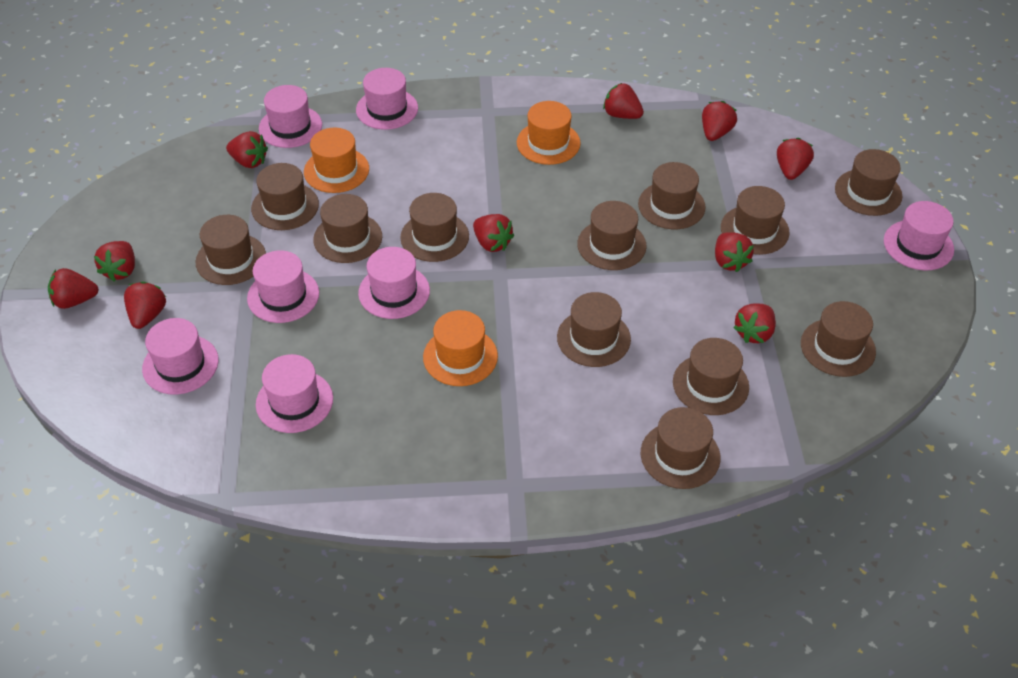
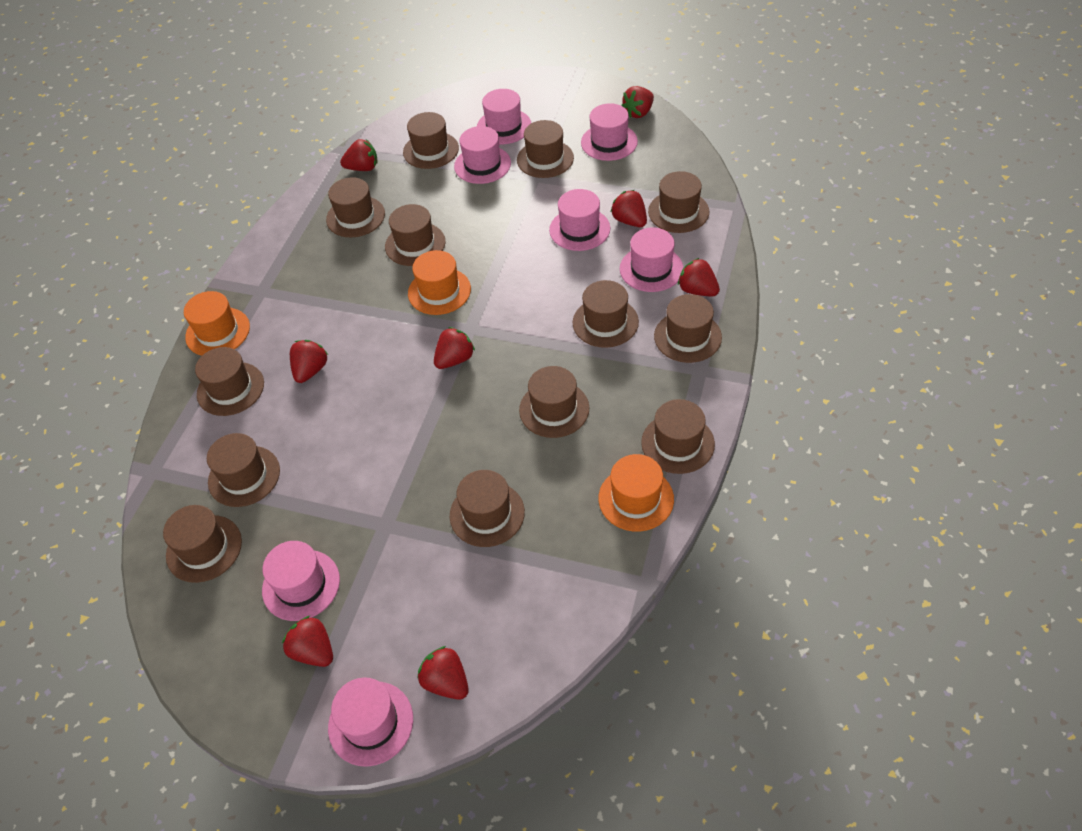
brown hat: 12 -> 13
red strawberry: 10 -> 8

